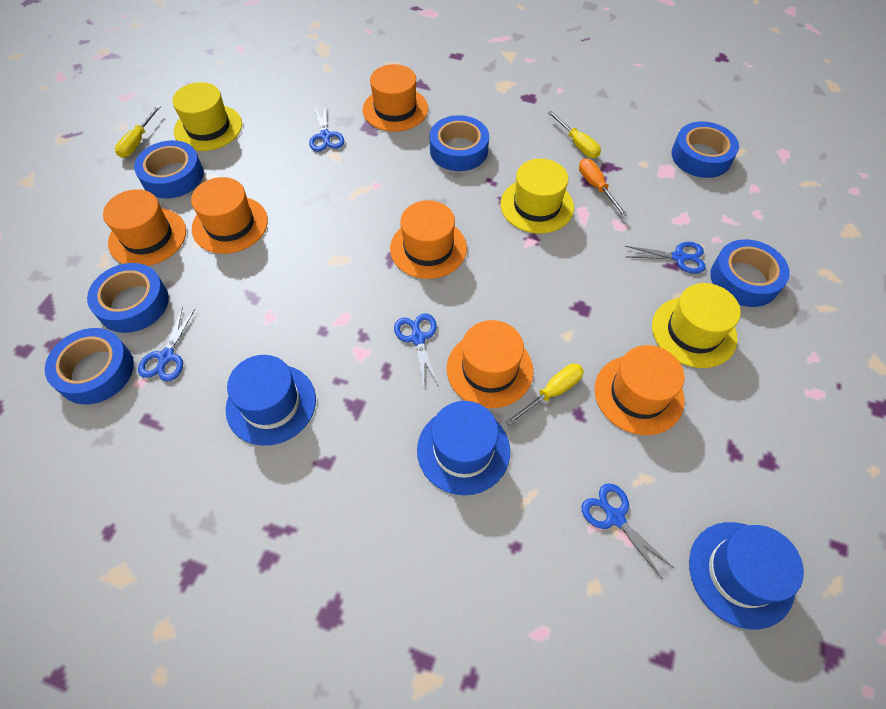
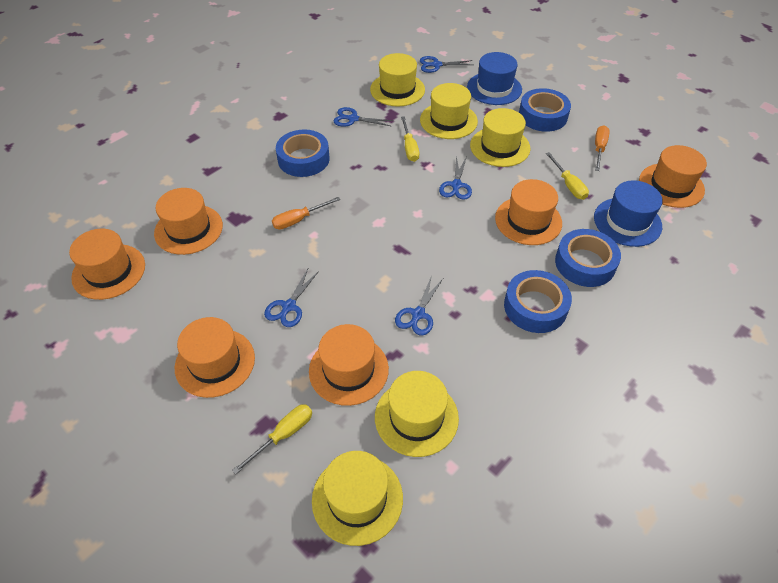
blue hat: 3 -> 2
blue tape: 6 -> 4
orange screwdriver: 1 -> 2
yellow hat: 3 -> 5

